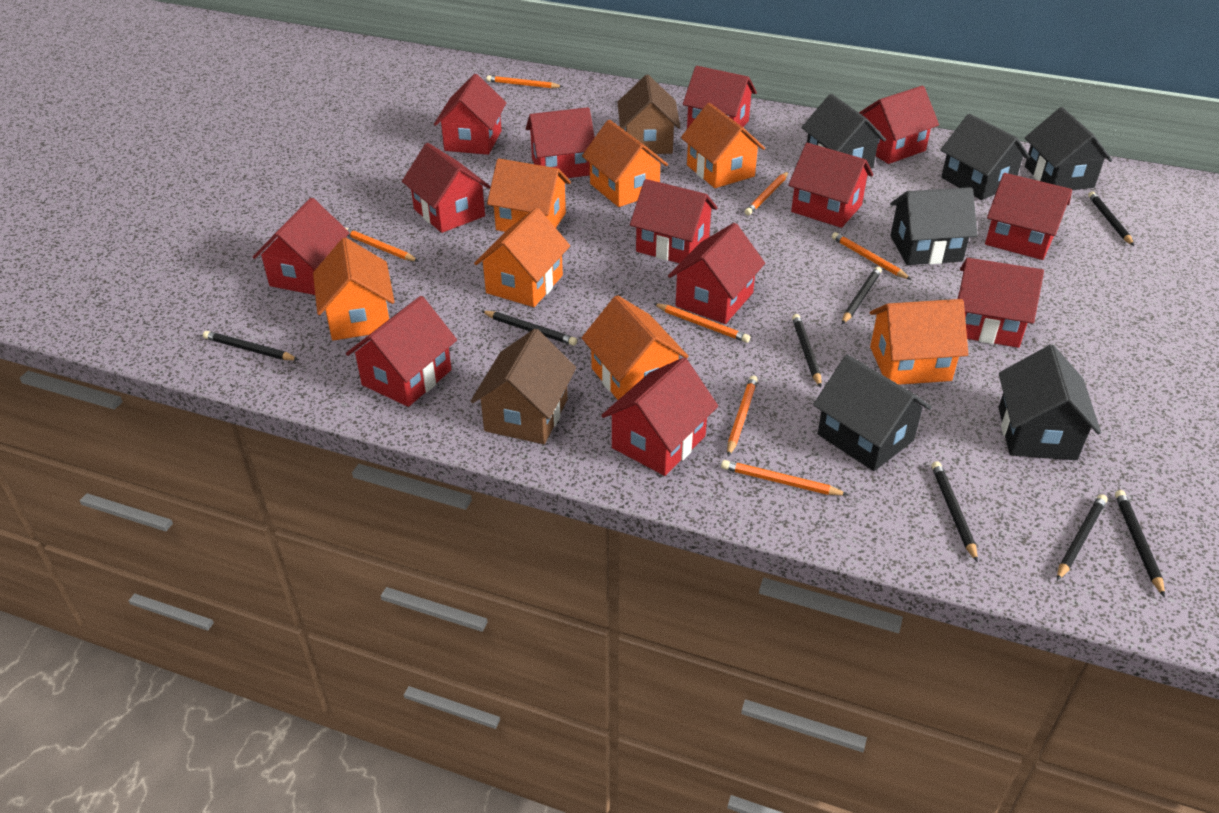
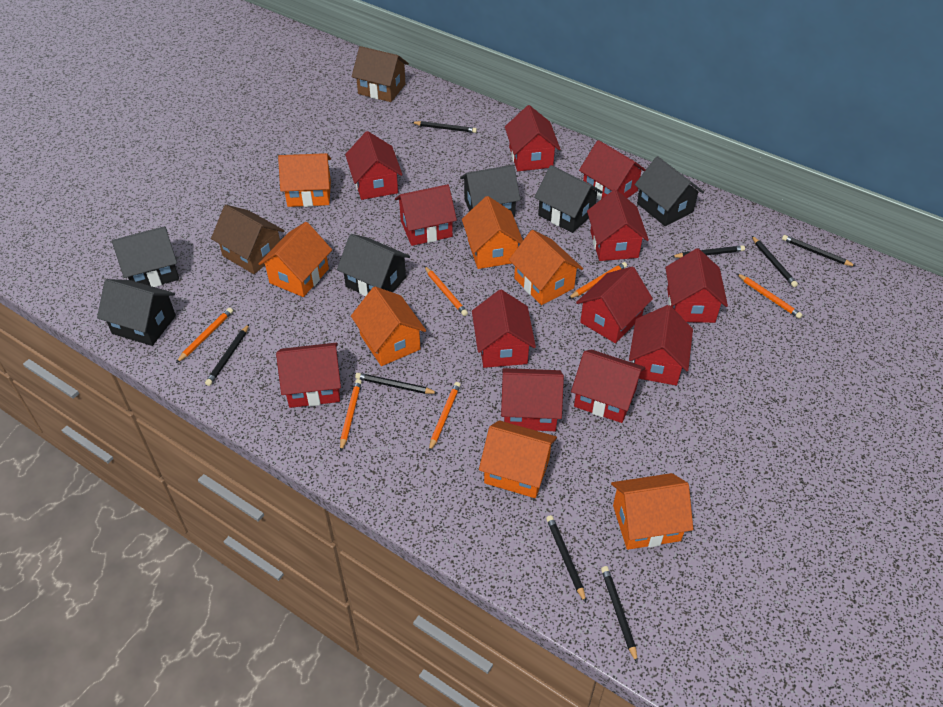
orange pencil: 7 -> 6
red house: 13 -> 12

